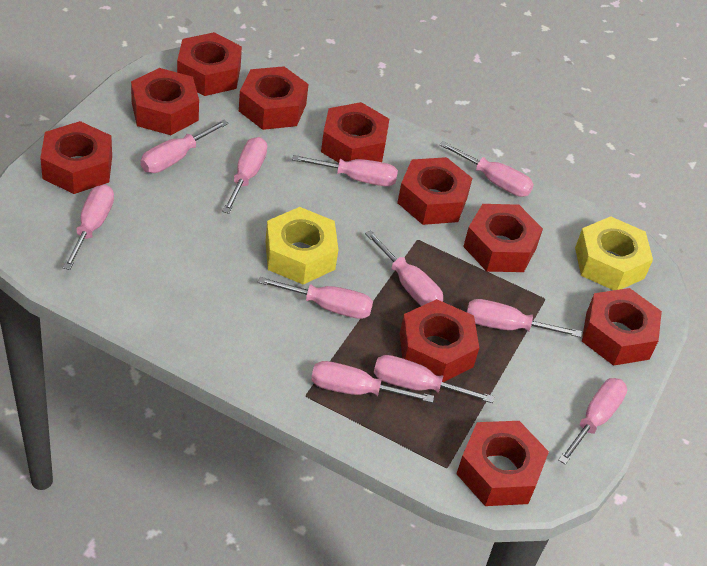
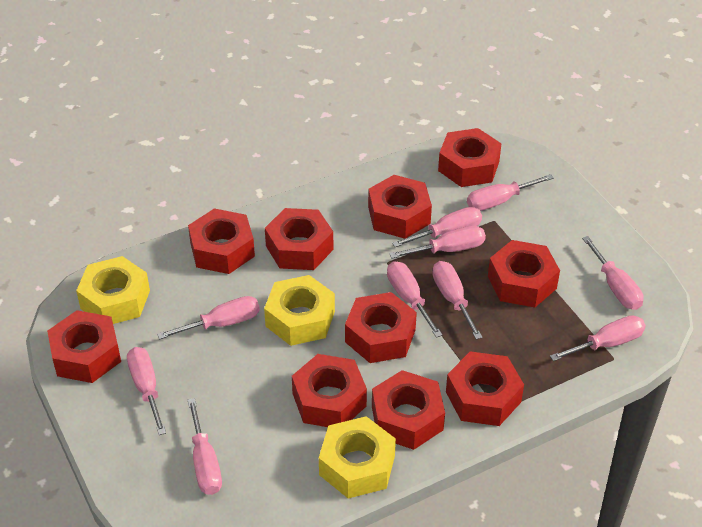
pink screwdriver: 11 -> 10
yellow nut: 2 -> 3

